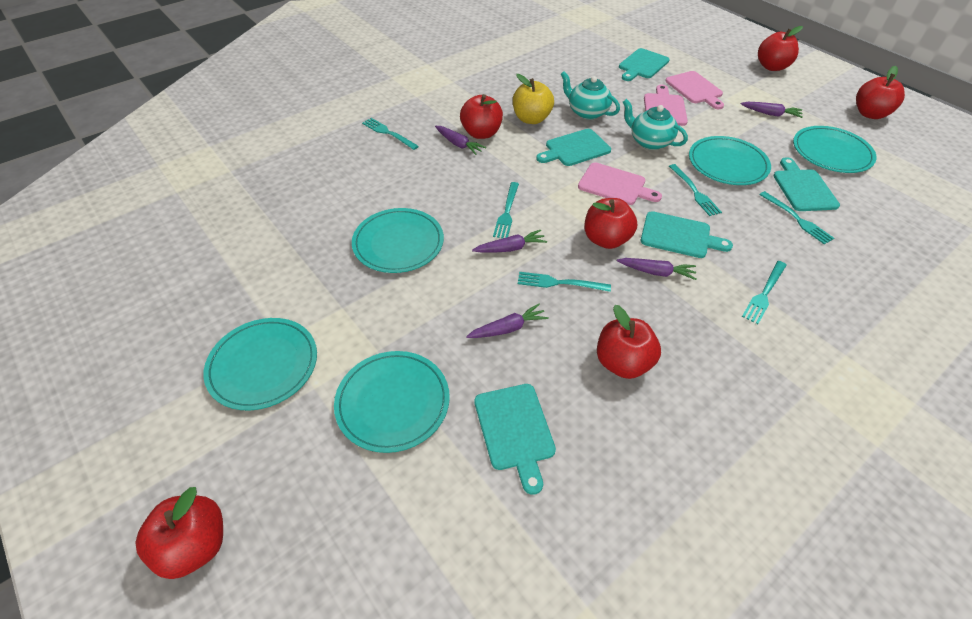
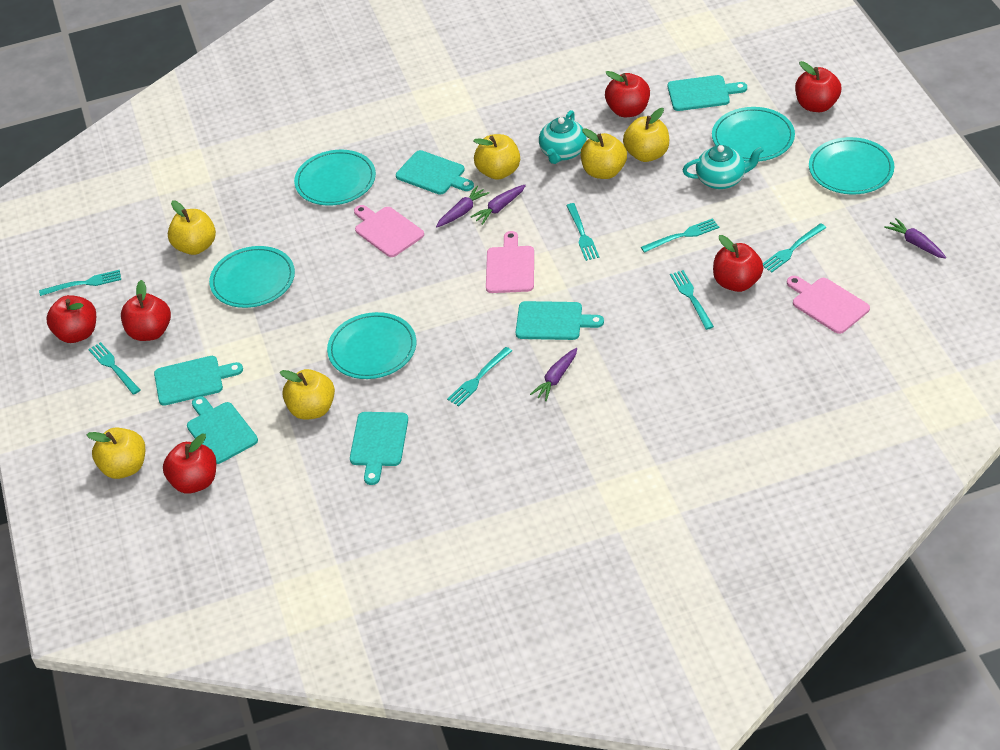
purple carrot: 5 -> 4
turquoise cutting board: 5 -> 6
turquoise fork: 6 -> 7
yellow apple: 1 -> 6

